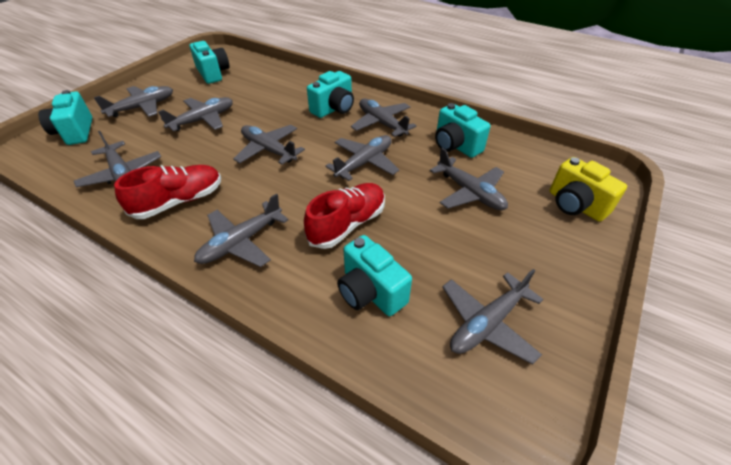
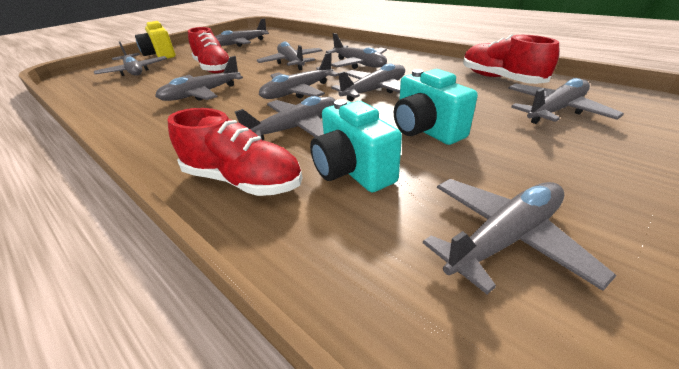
grey plane: 9 -> 10
red shoe: 2 -> 3
turquoise camera: 5 -> 2

